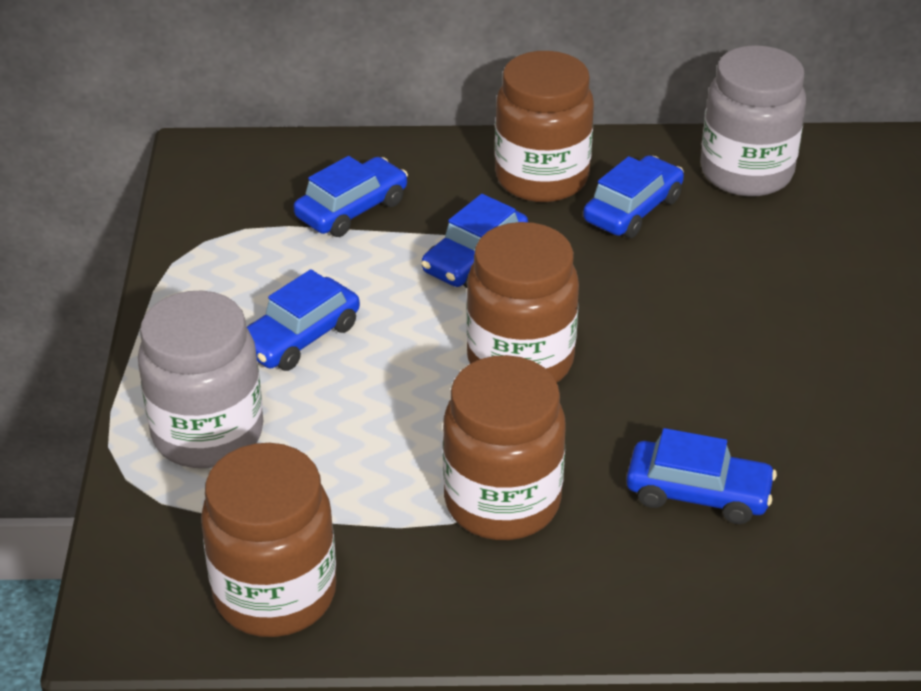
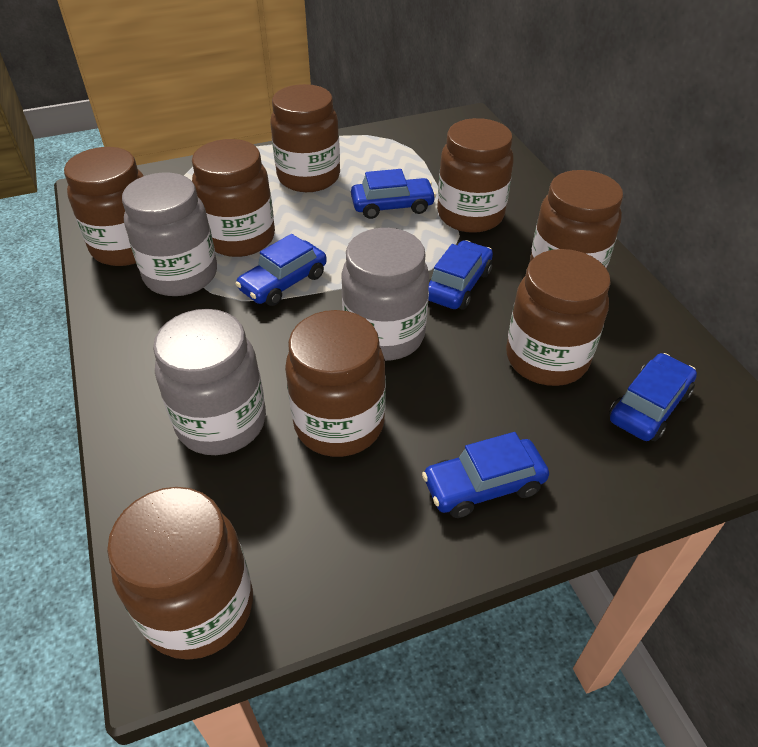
brown jar: 4 -> 8
grey jar: 2 -> 3

